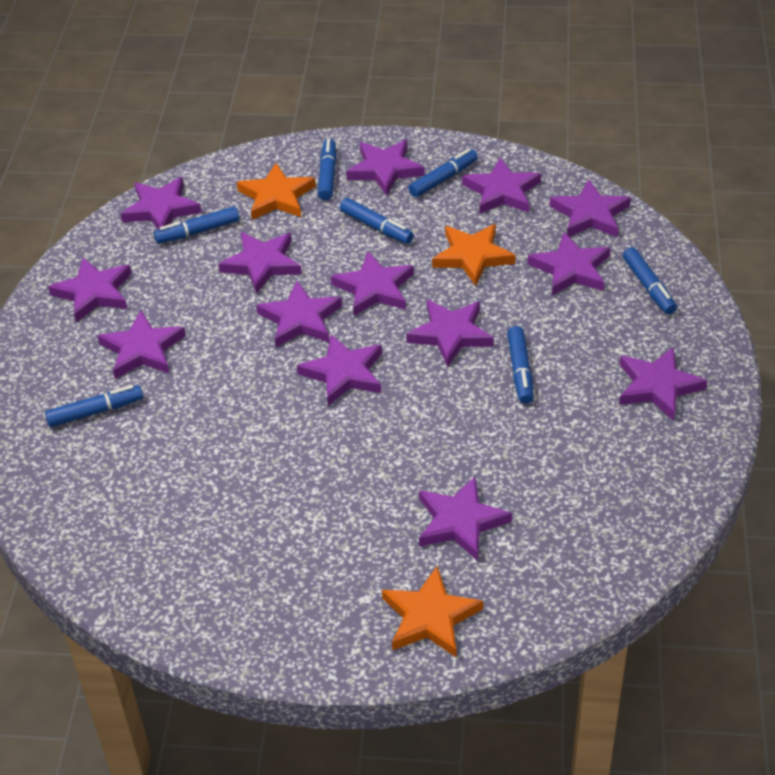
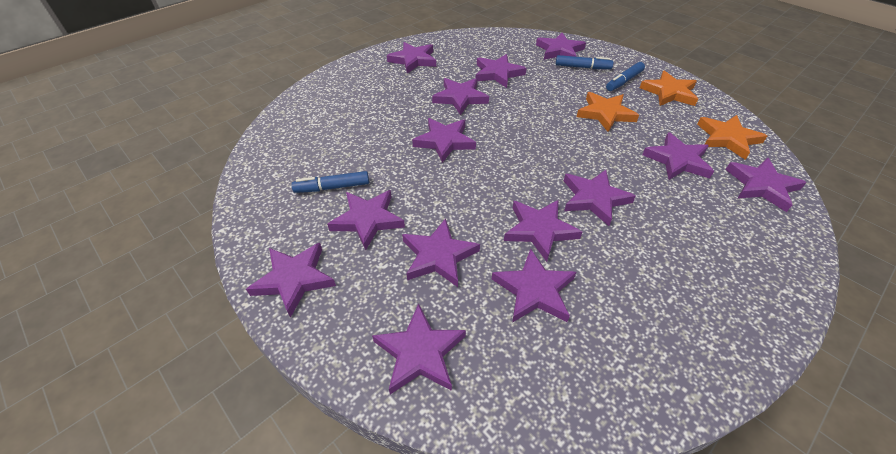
blue marker: 7 -> 3

